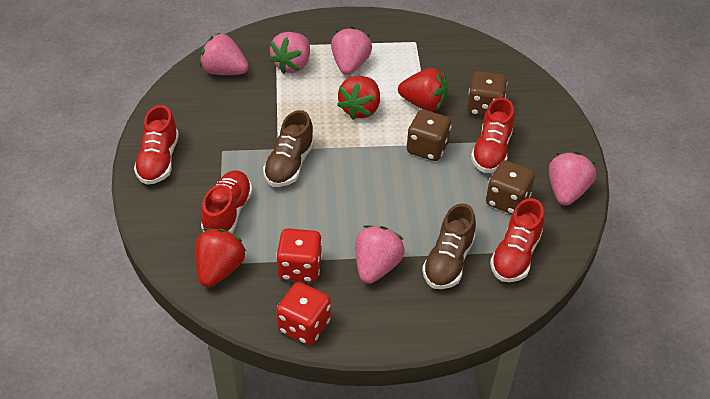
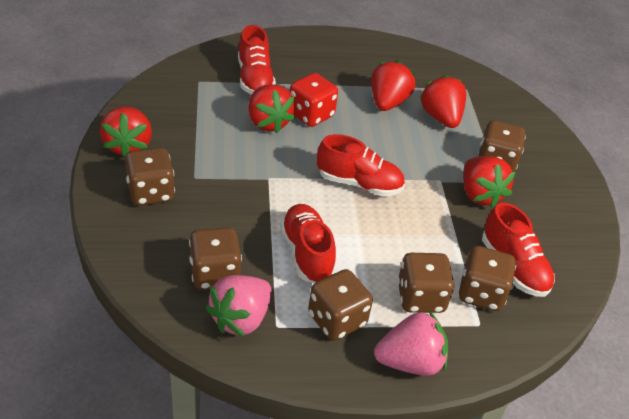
brown dice: 3 -> 6
brown shoe: 2 -> 0
pink strawberry: 5 -> 2
red dice: 2 -> 1
red strawberry: 3 -> 5

